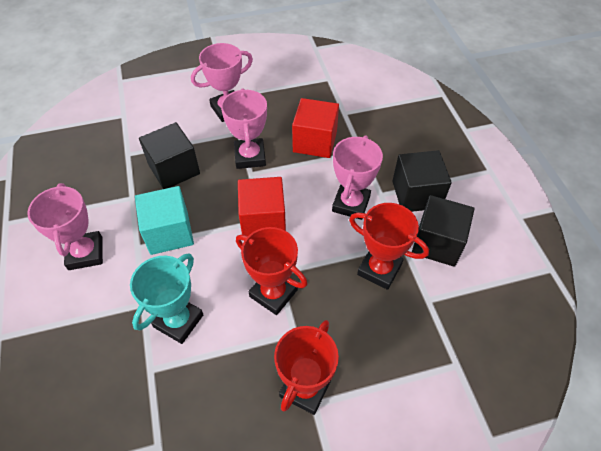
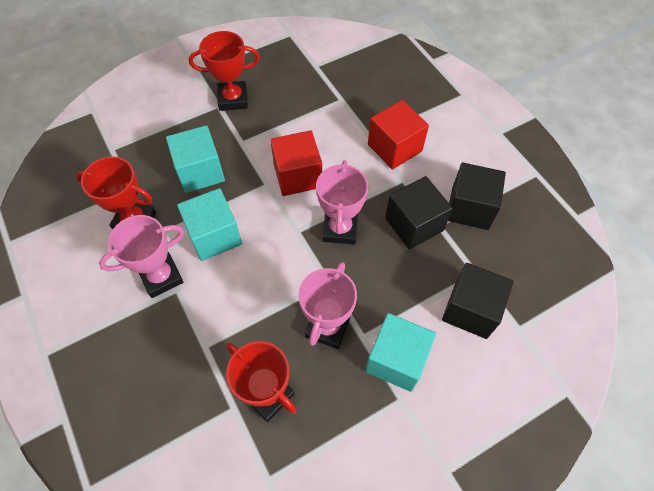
pink trophy: 4 -> 3
turquoise cube: 1 -> 3
turquoise trophy: 1 -> 0

